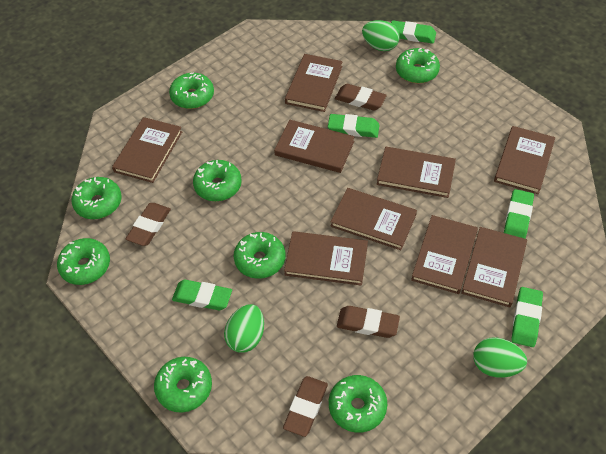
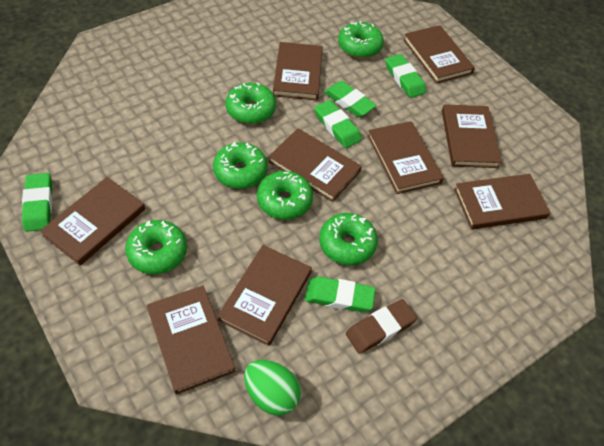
brown eraser: 4 -> 1
green donut: 8 -> 6
green egg: 3 -> 1

